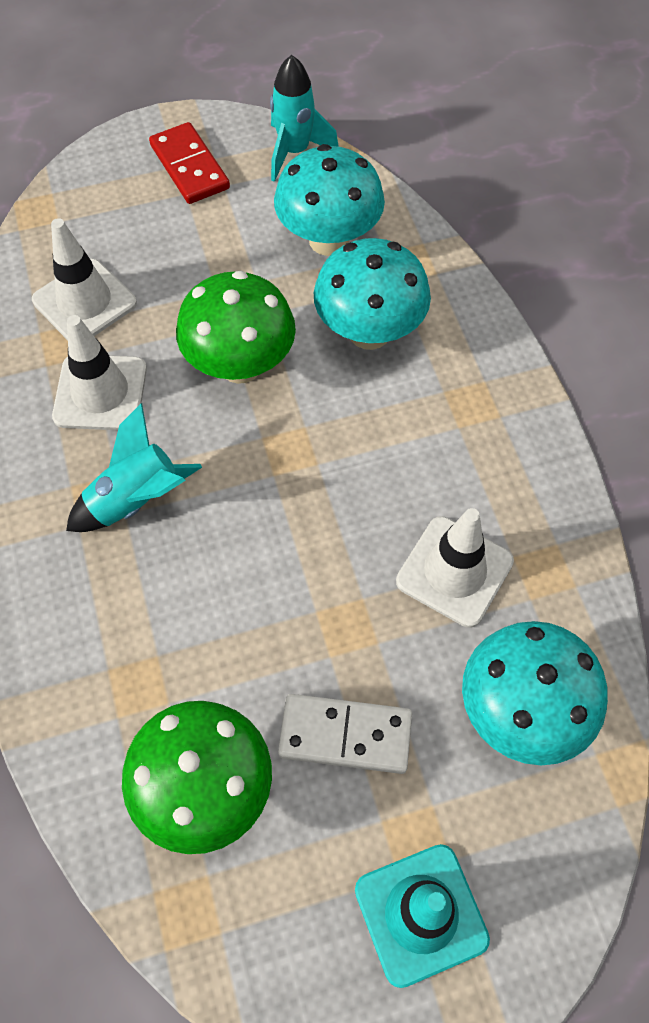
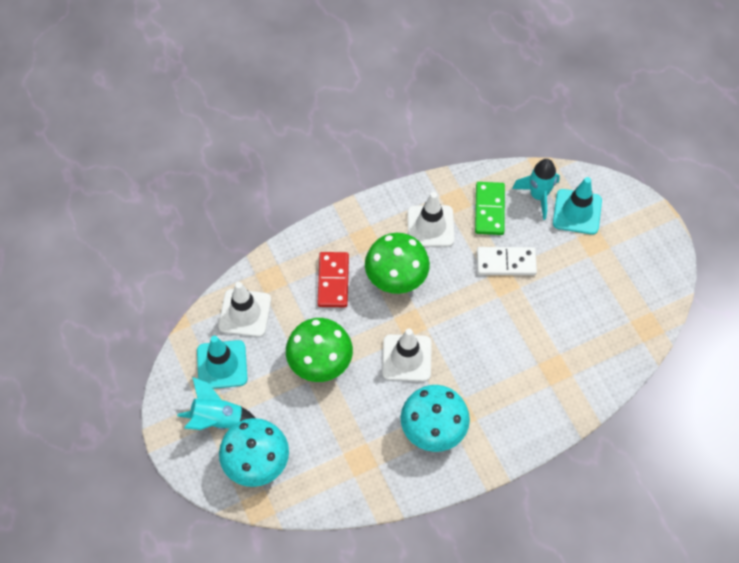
green domino: 0 -> 1
turquoise mushroom: 3 -> 2
turquoise traffic cone: 1 -> 2

